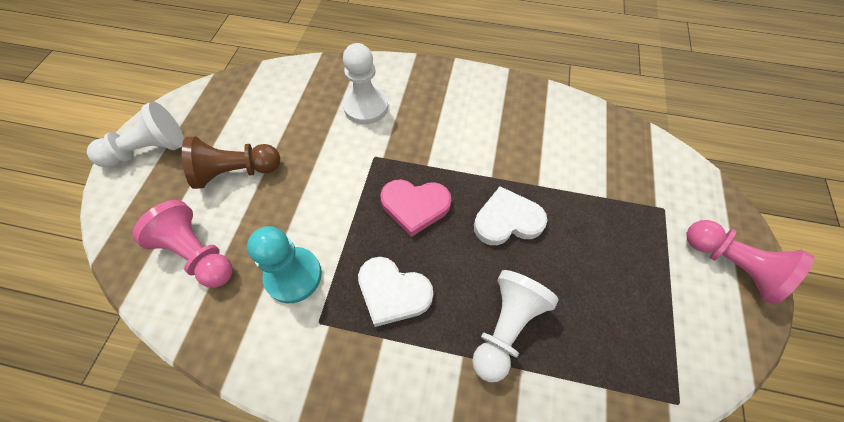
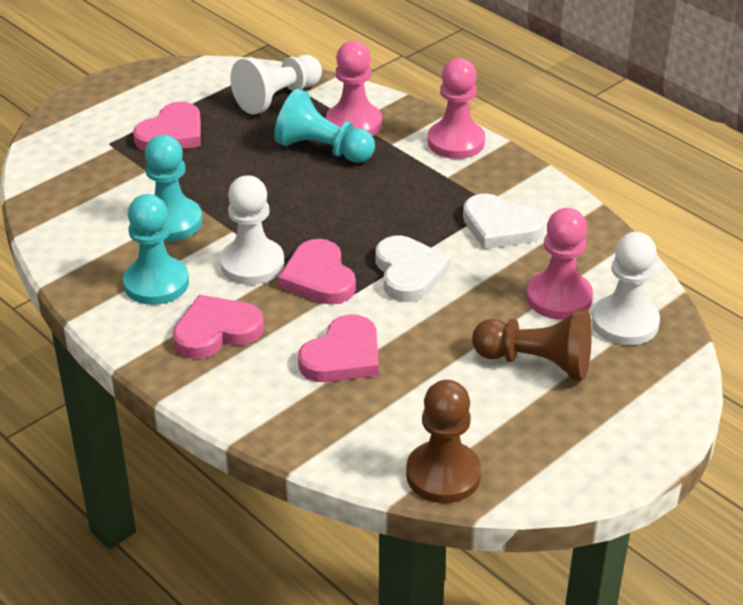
brown pawn: 1 -> 2
pink heart: 1 -> 4
pink pawn: 2 -> 3
turquoise pawn: 1 -> 3

